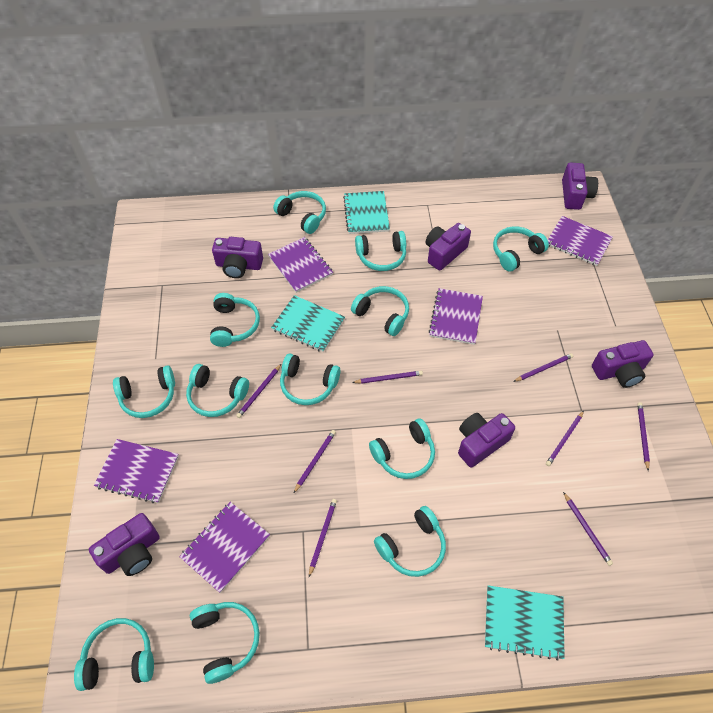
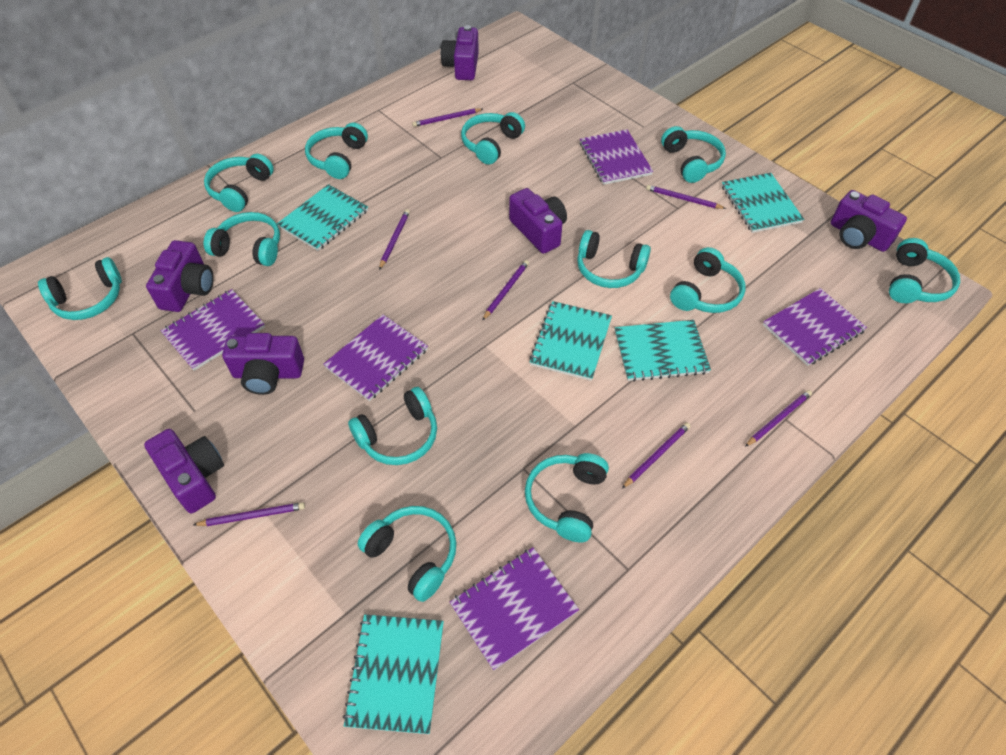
purple pencil: 8 -> 7
turquoise notebook: 3 -> 5

